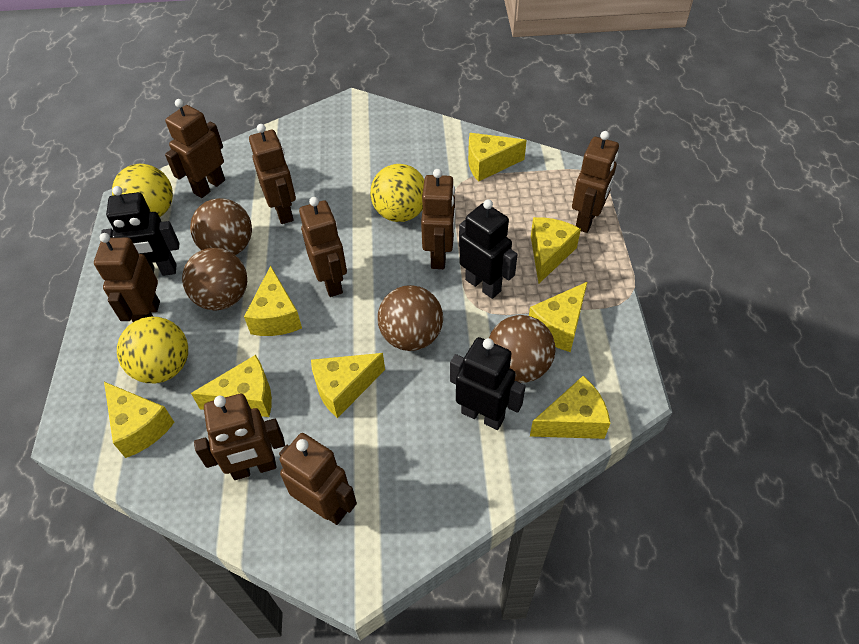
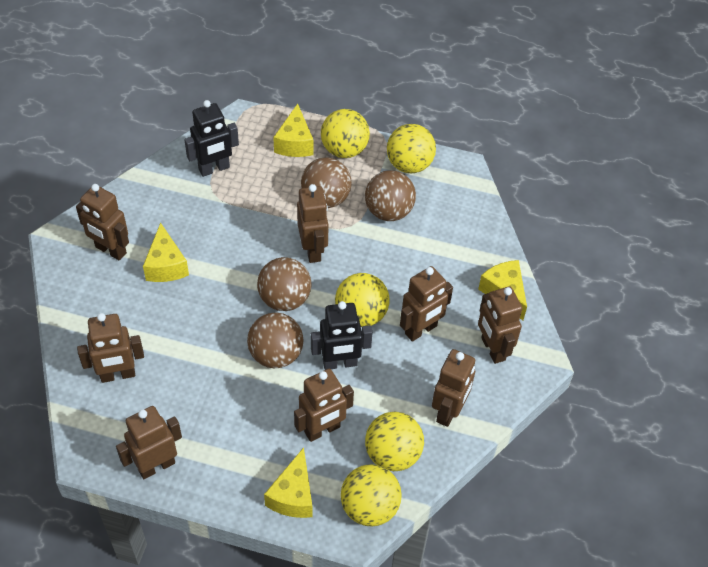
black robot: 3 -> 2
yellow ball: 3 -> 5
yellow cheese: 8 -> 4

